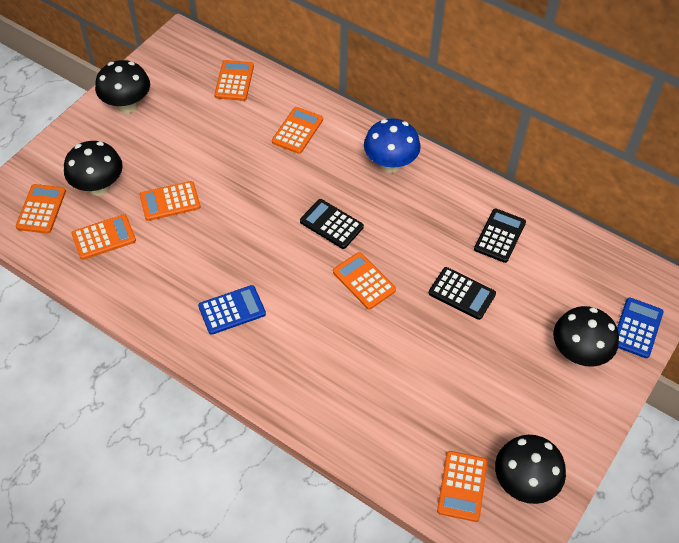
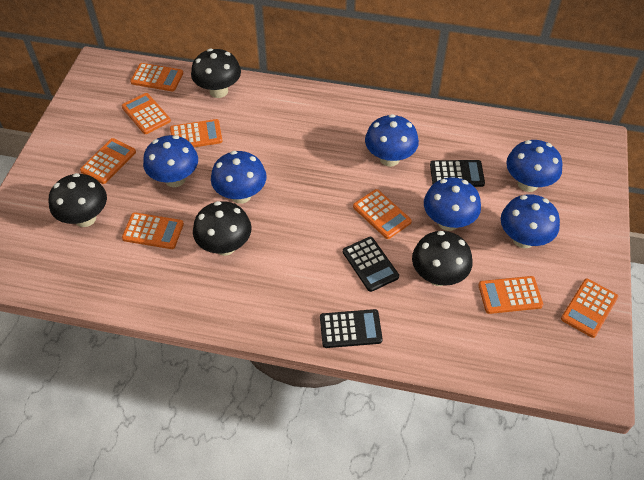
blue calculator: 2 -> 0
blue mushroom: 1 -> 6
orange calculator: 7 -> 8

